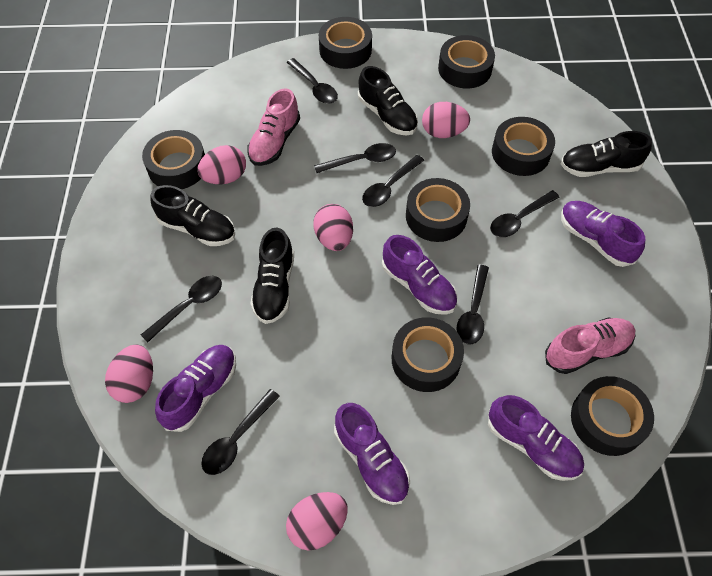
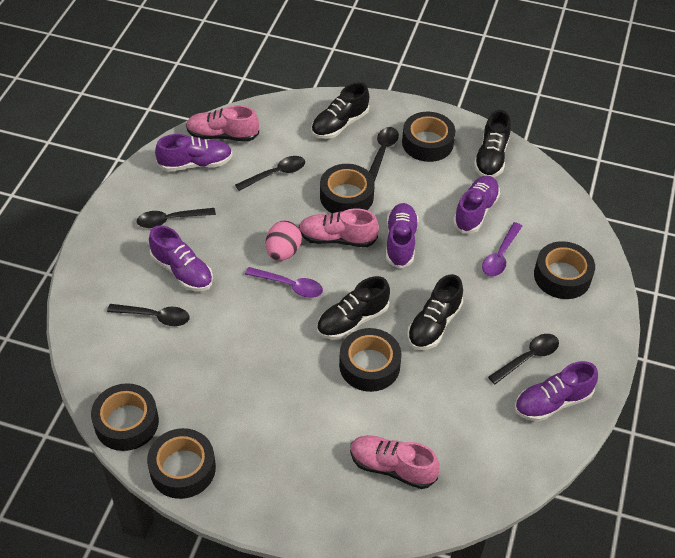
black spoon: 7 -> 5
black tape: 7 -> 6
pink egg: 5 -> 1
pink shoe: 2 -> 3
purple spoon: 0 -> 2

